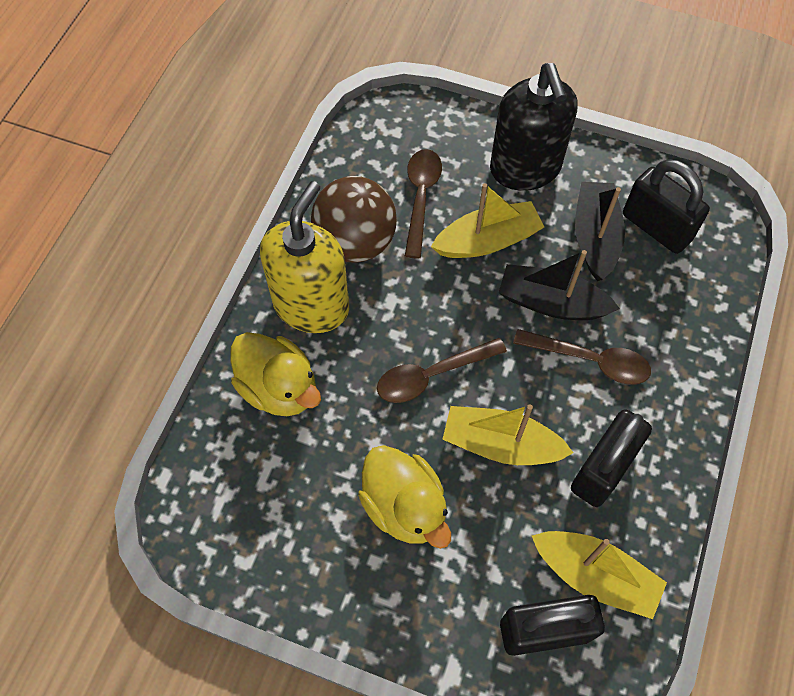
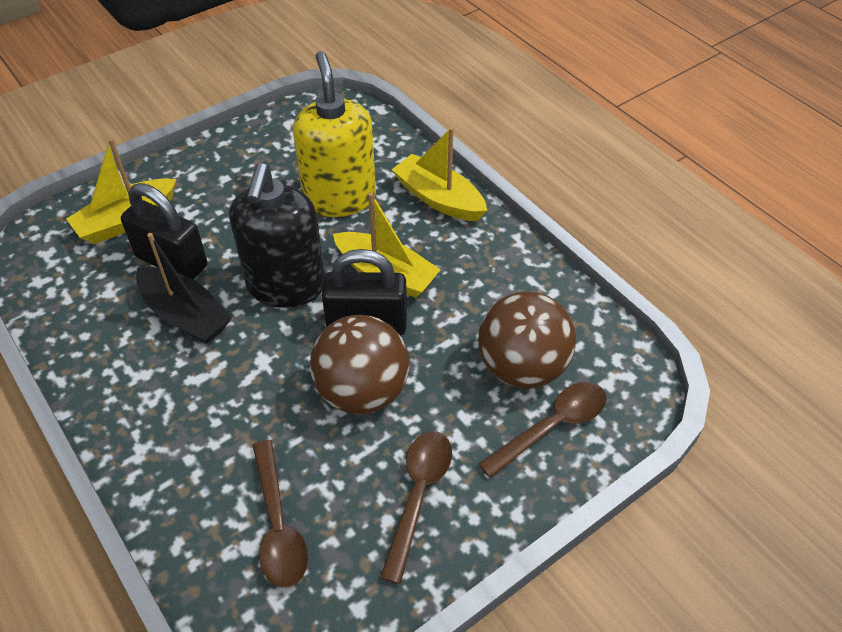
black boat: 2 -> 1
black padlock: 3 -> 2
brown ball: 1 -> 2
yellow duck: 2 -> 0

